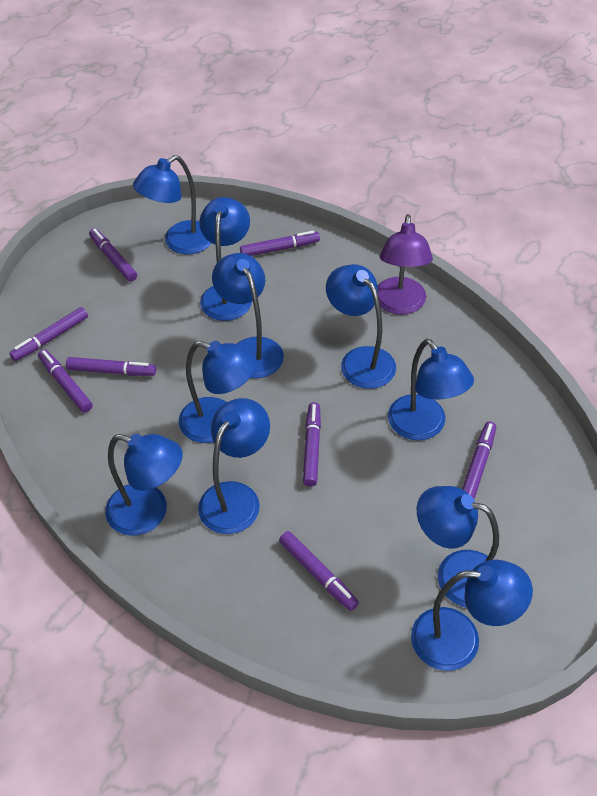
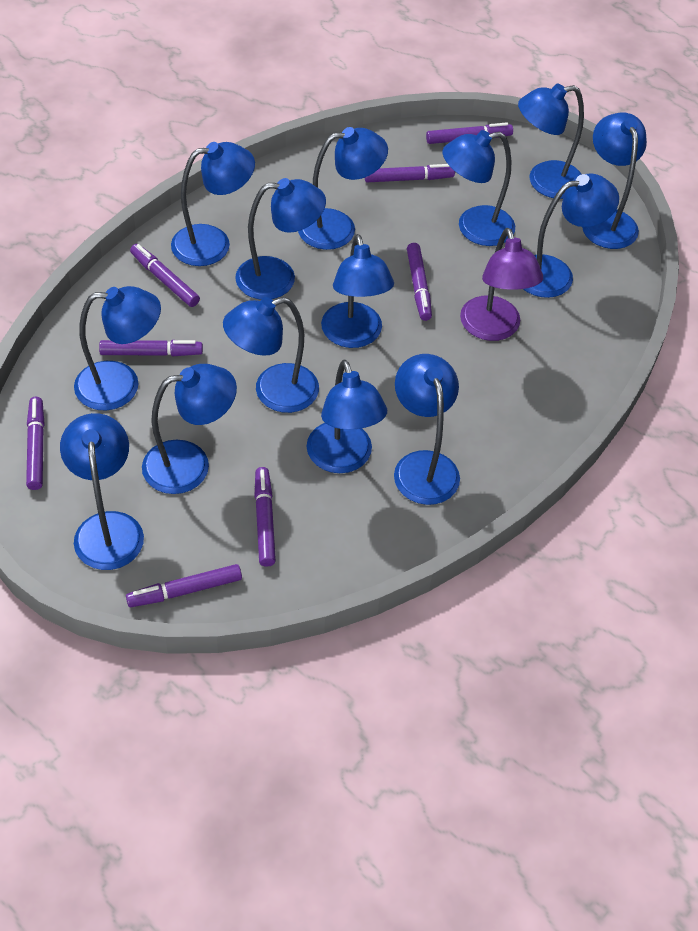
blue lamp: 10 -> 14

